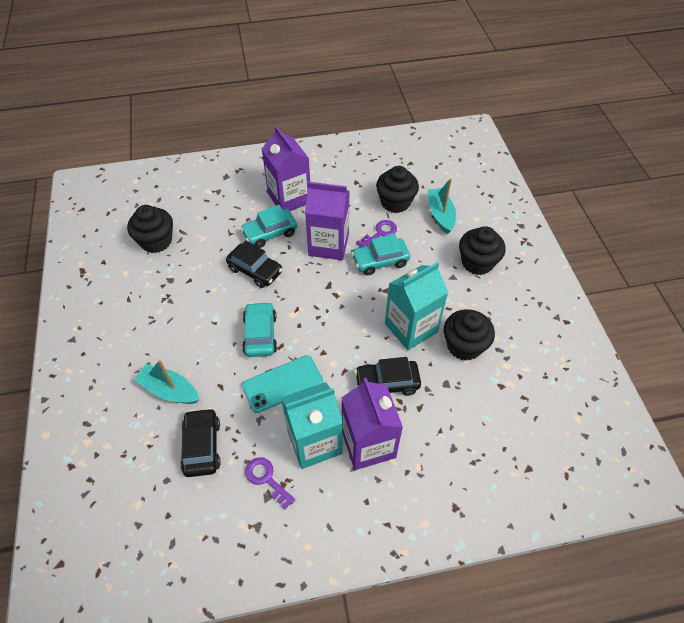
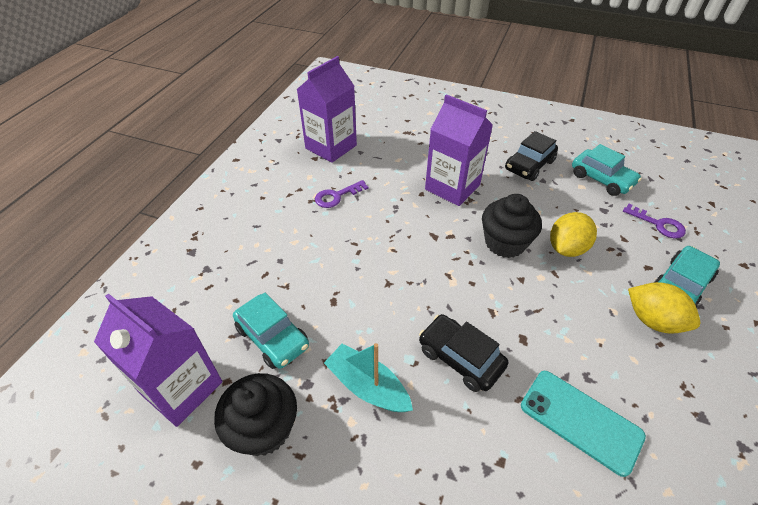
black car: 3 -> 2
black cupcake: 4 -> 2
turquoise boat: 2 -> 1
turquoise carton: 2 -> 0
yellow lemon: 0 -> 2

